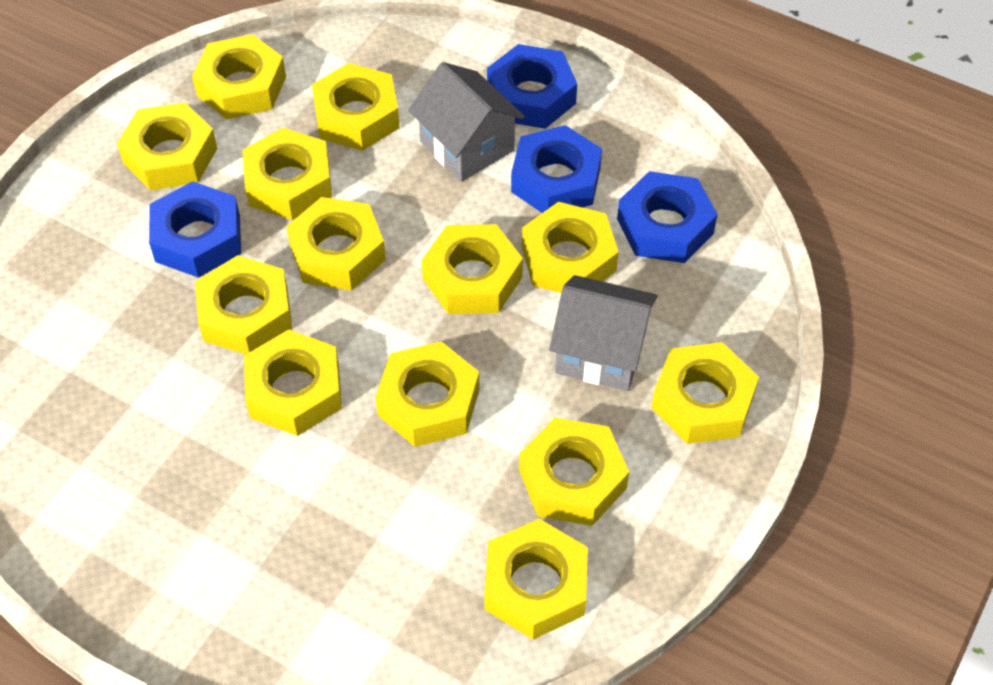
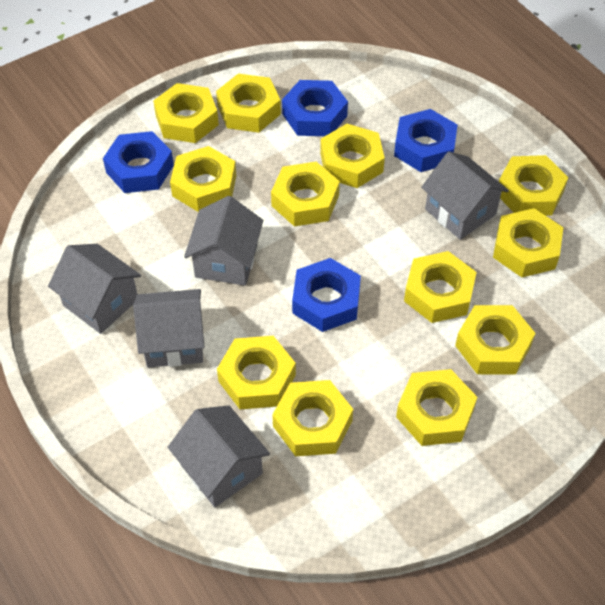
grey house: 2 -> 5
yellow nut: 13 -> 12

